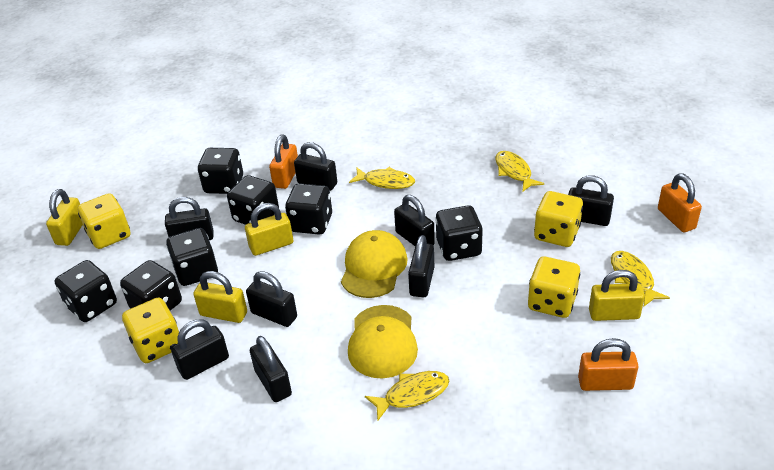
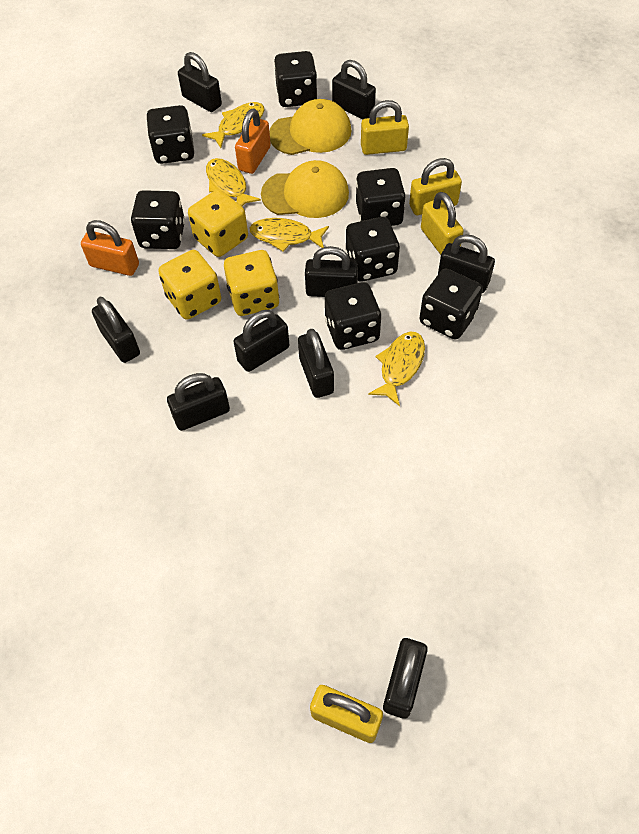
black padlock: 8 -> 9
orange padlock: 3 -> 2
yellow dice: 4 -> 3

